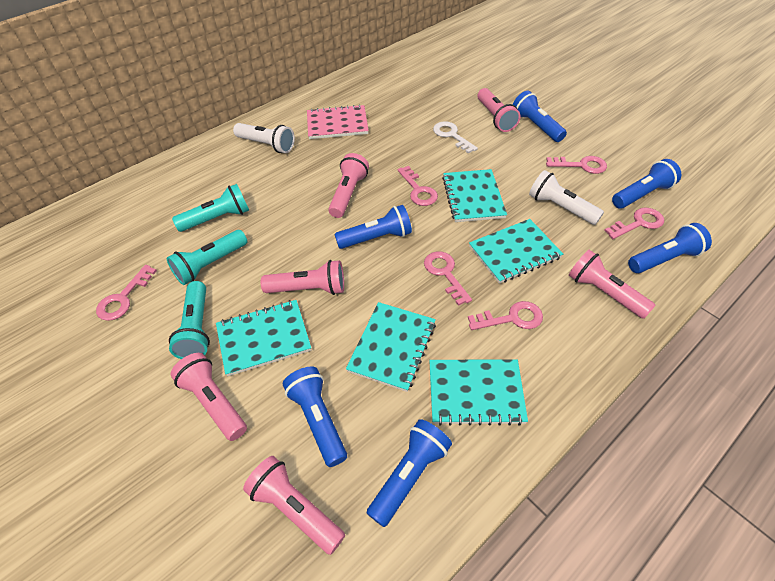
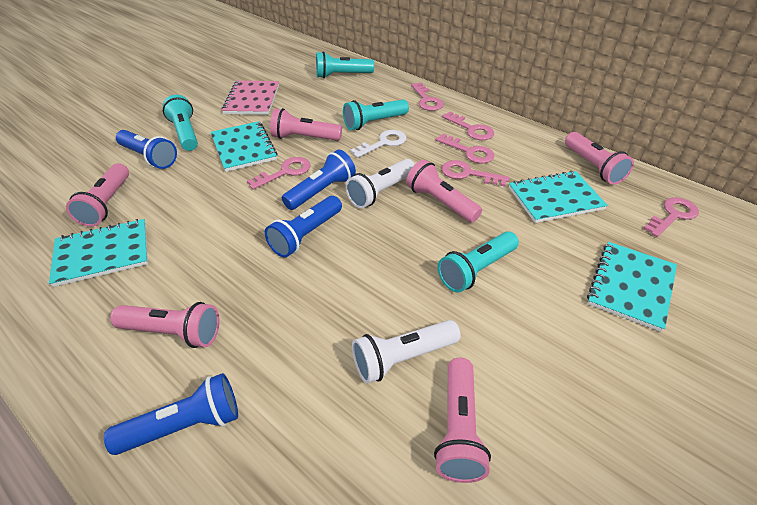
blue flashlight: 6 -> 4
turquoise flashlight: 3 -> 4
turquoise notebook: 5 -> 4

